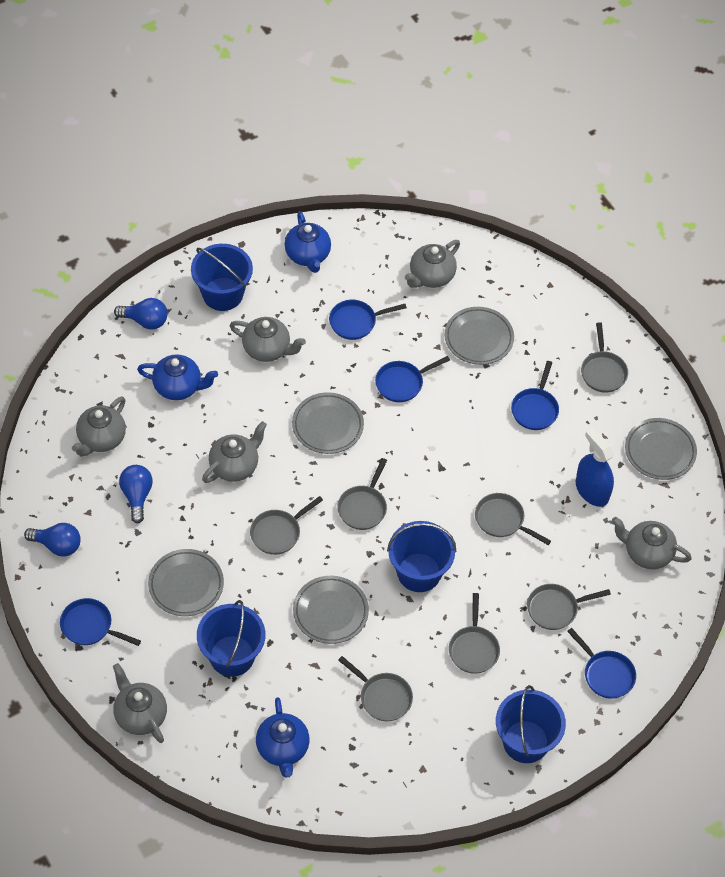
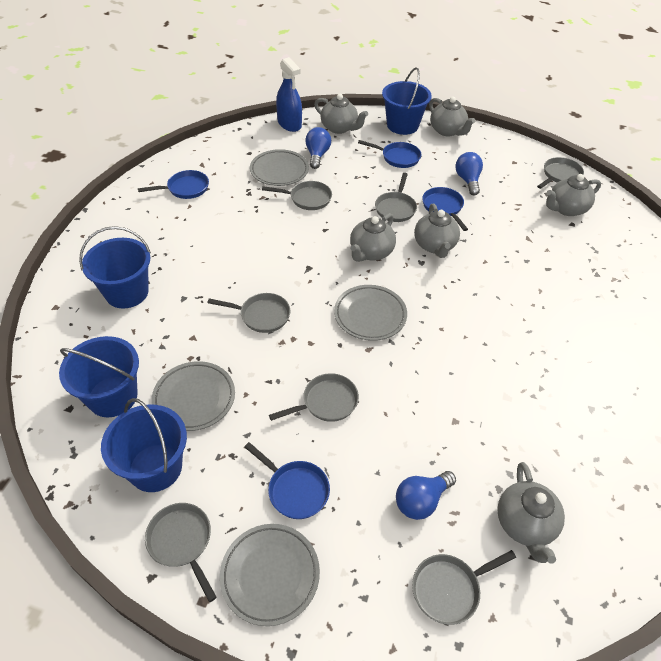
blue pan: 5 -> 4
blue teapot: 3 -> 0
grey plate: 5 -> 4

